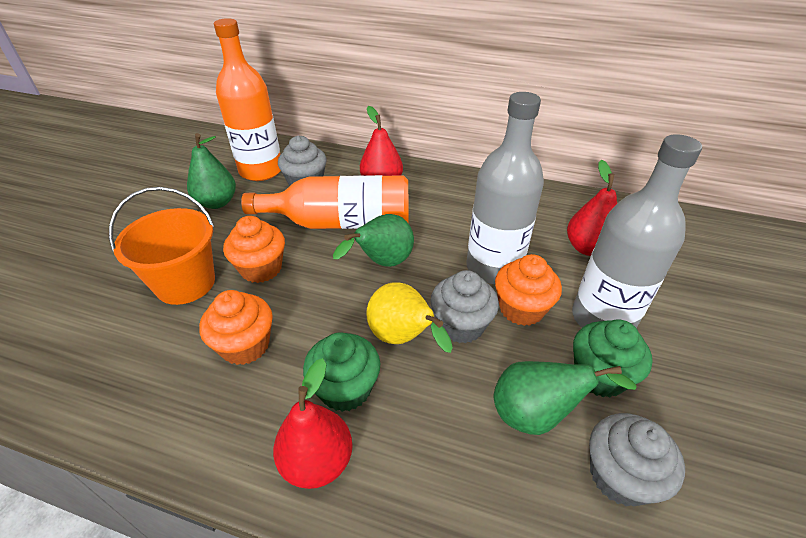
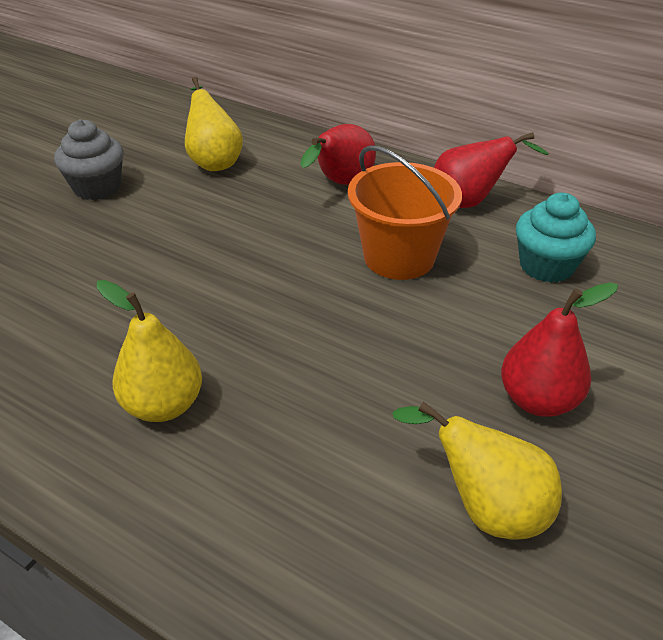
green cupcake: 2 -> 0
green pear: 3 -> 0
grey bottle: 2 -> 0
grey cupcake: 3 -> 1
orange bottle: 2 -> 0
orange cupcake: 3 -> 0
turquoise cupcake: 0 -> 1
yellow pear: 1 -> 3

